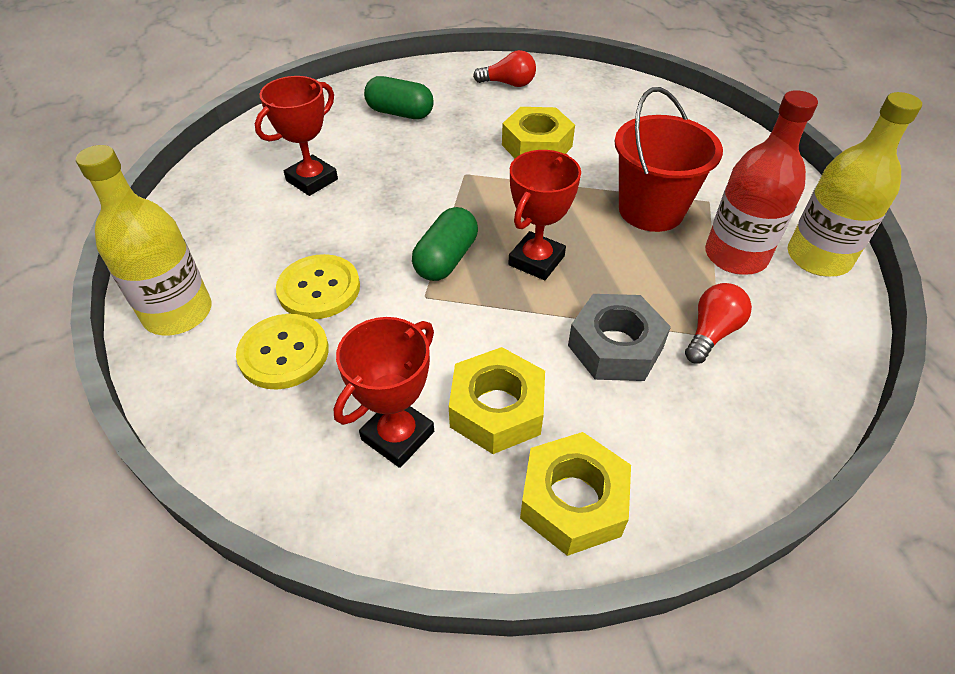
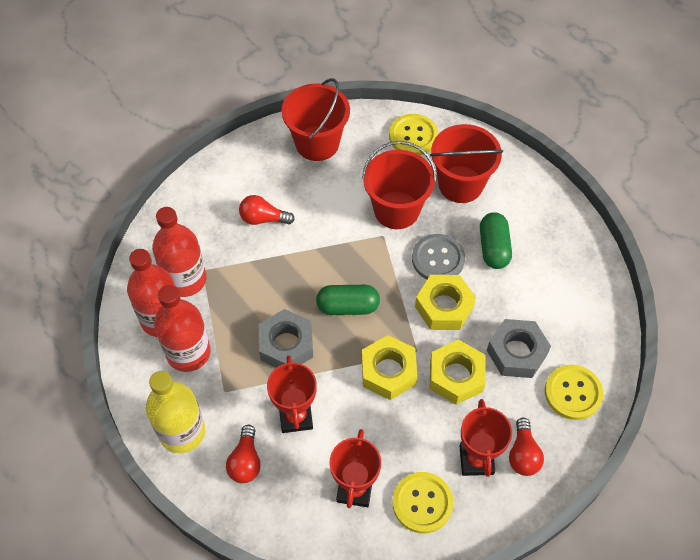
grey button: 0 -> 1
grey nut: 1 -> 2
red bottle: 1 -> 3
red bucket: 1 -> 3
red light bulb: 2 -> 3
yellow bottle: 2 -> 1
yellow button: 2 -> 3

